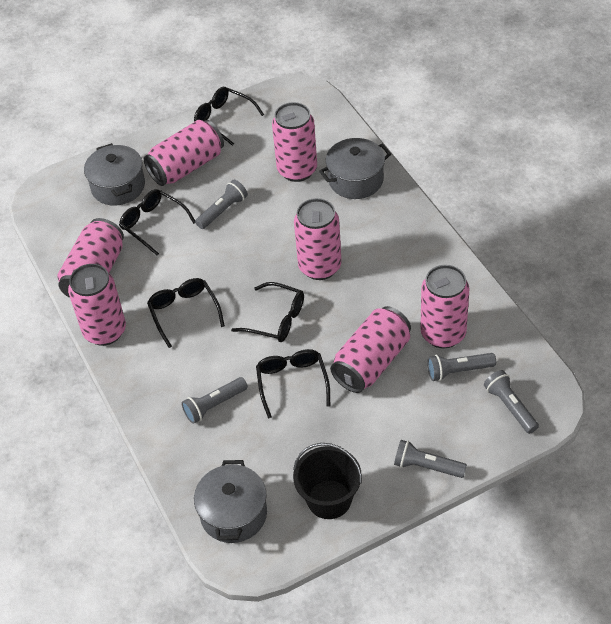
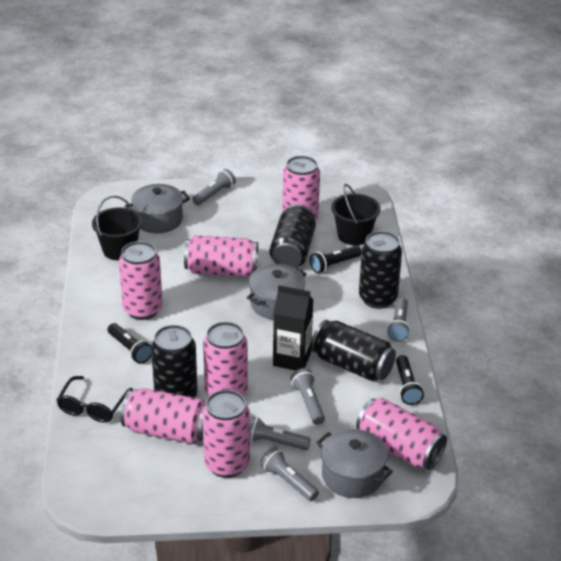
black bucket: 1 -> 2
black can: 0 -> 4
black carton: 0 -> 1
black flashlight: 0 -> 3
black glasses: 5 -> 1

